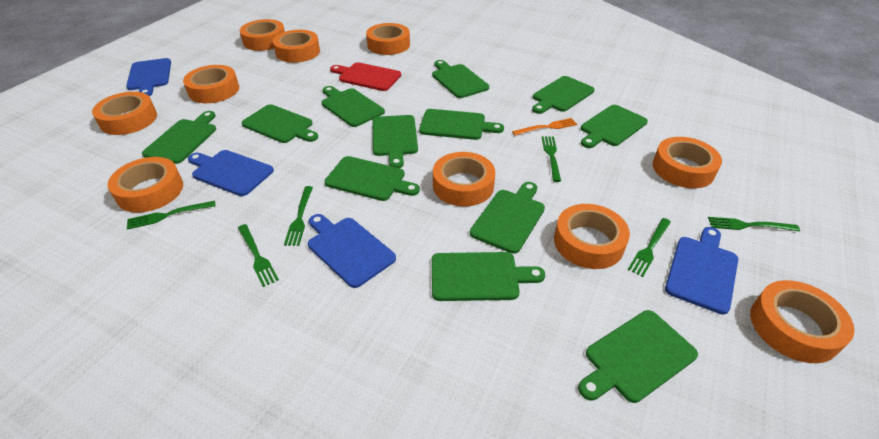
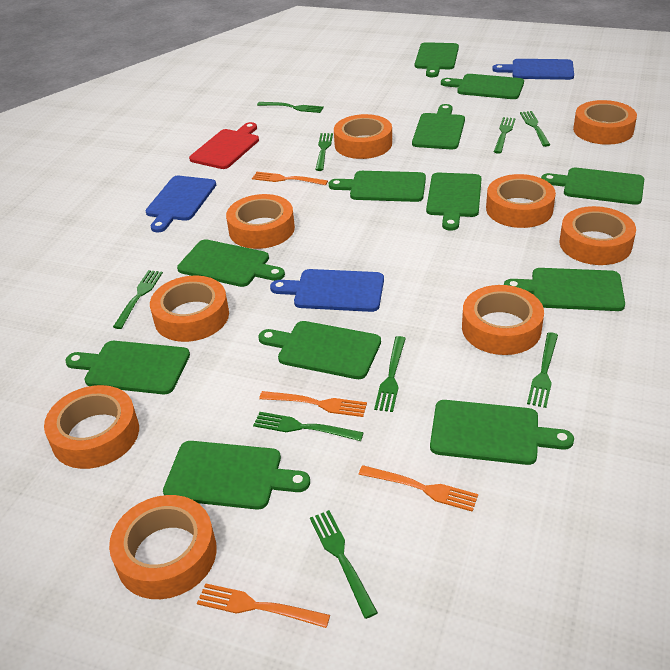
blue cutting board: 4 -> 3
green fork: 6 -> 9
orange fork: 1 -> 4
orange tape: 10 -> 9

